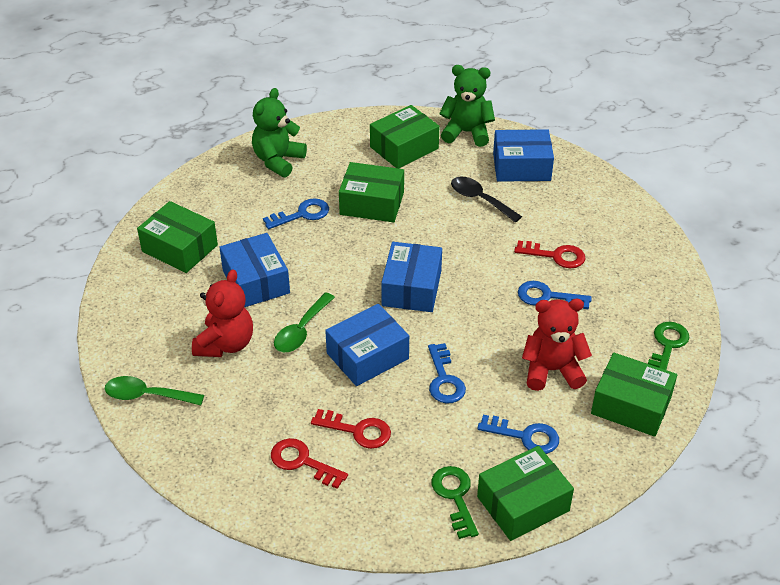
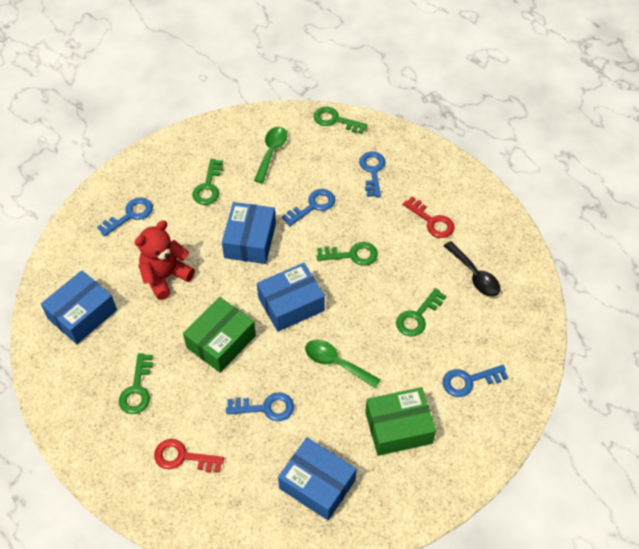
blue key: 4 -> 5
green box: 5 -> 2
green key: 2 -> 5
green teddy bear: 2 -> 0
red key: 3 -> 2
red teddy bear: 2 -> 1

